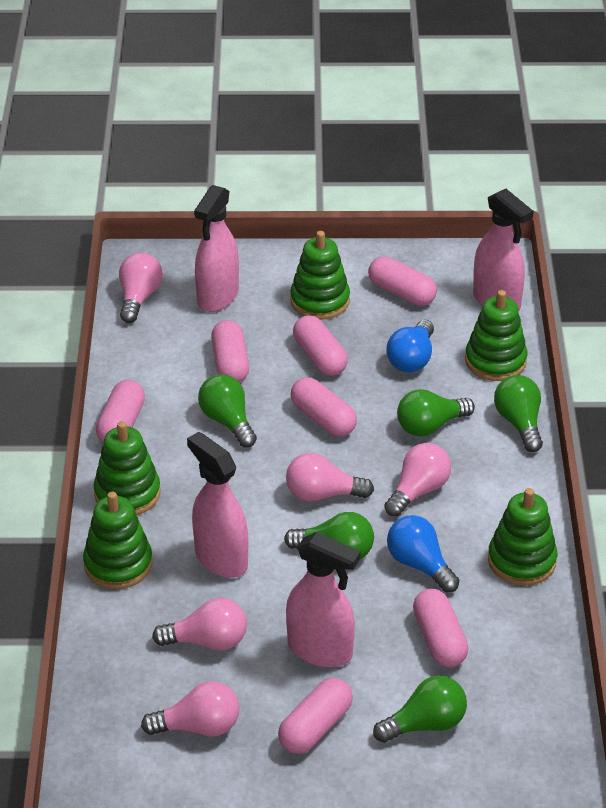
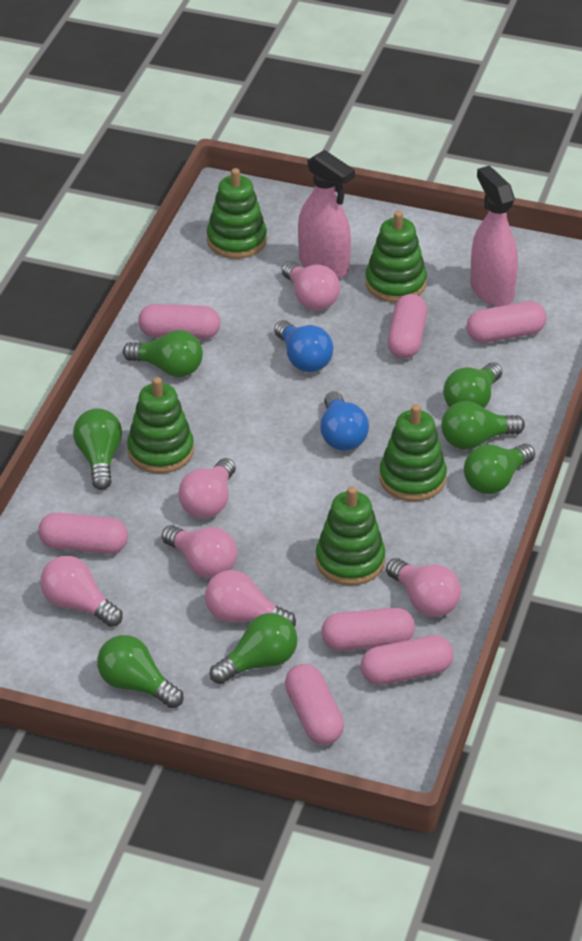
green light bulb: 5 -> 7
pink light bulb: 5 -> 6
pink spray bottle: 4 -> 2

